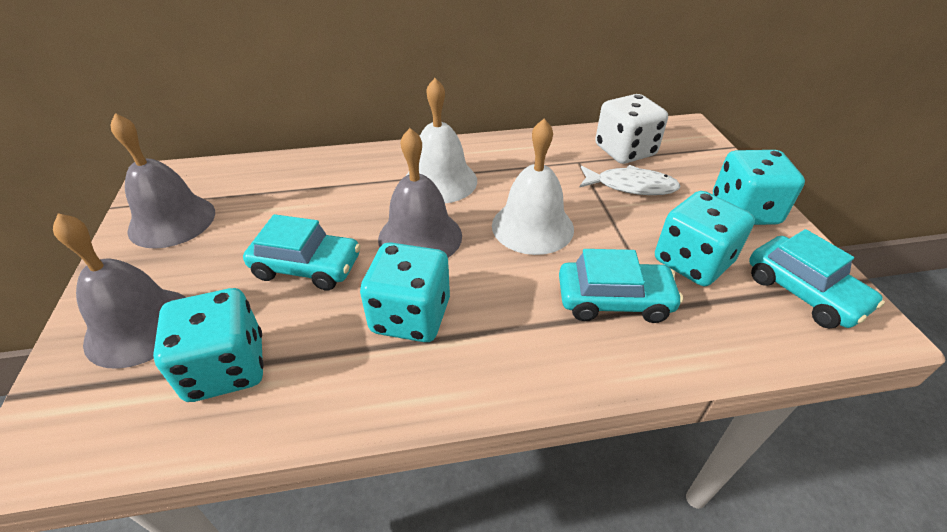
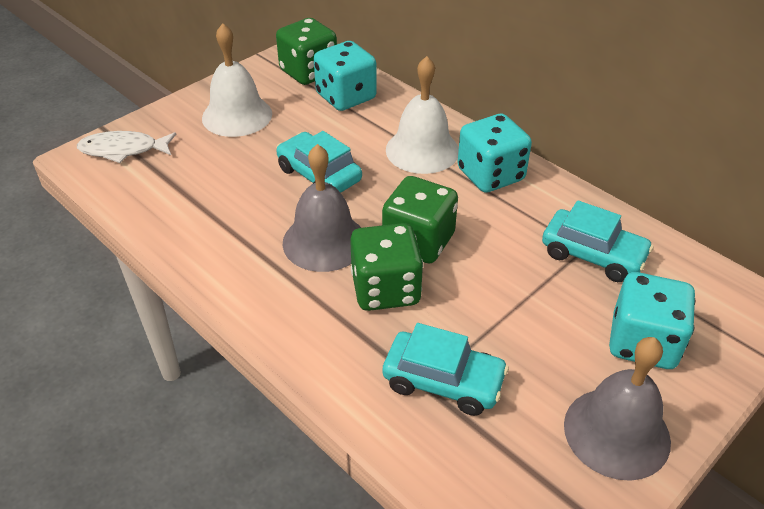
green dice: 0 -> 3
grey bell: 3 -> 2
turquoise dice: 4 -> 3
white dice: 1 -> 0

